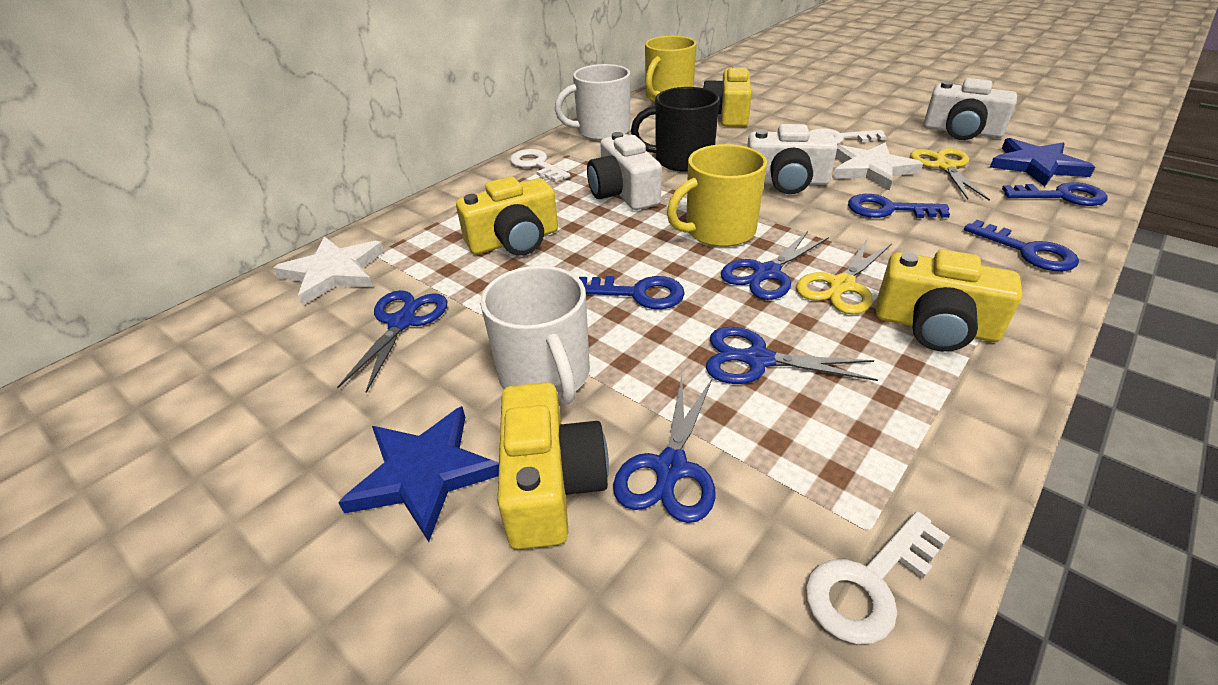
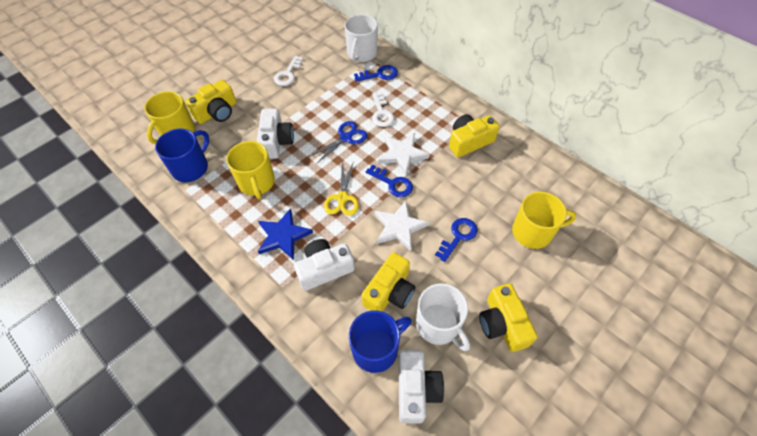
black mug: 1 -> 0
blue key: 4 -> 3
blue mug: 0 -> 2
blue scissors: 4 -> 1
blue star: 2 -> 1
white key: 3 -> 2
yellow mug: 2 -> 3
yellow scissors: 2 -> 1

